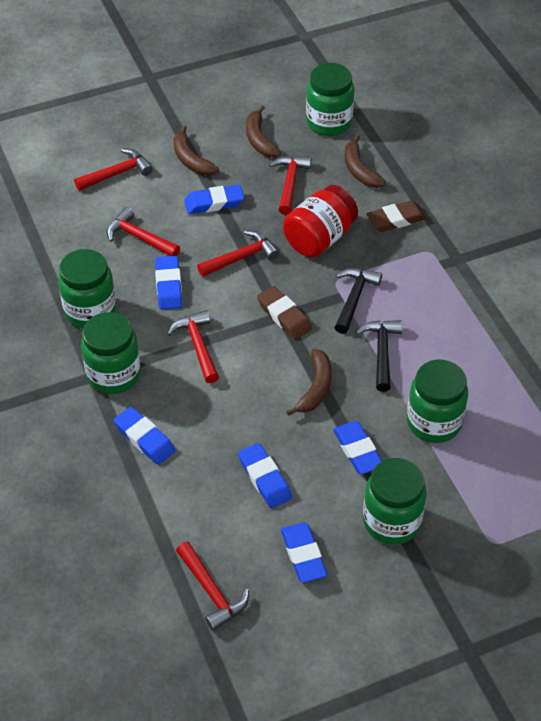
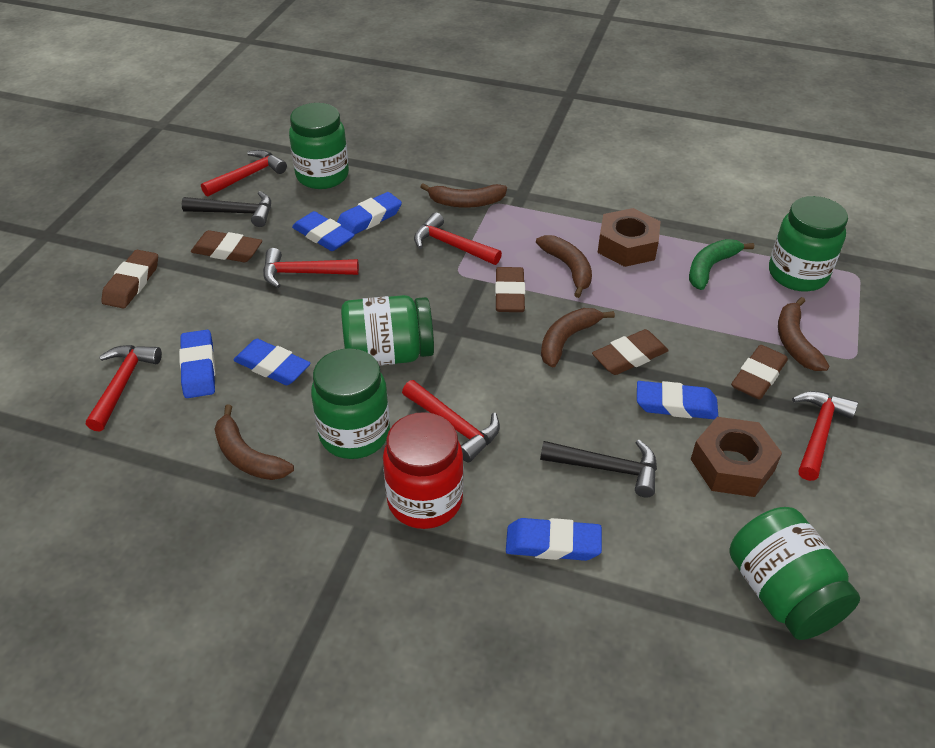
brown banana: 4 -> 5
brown eraser: 2 -> 5
brown nut: 0 -> 2
green banana: 0 -> 1

